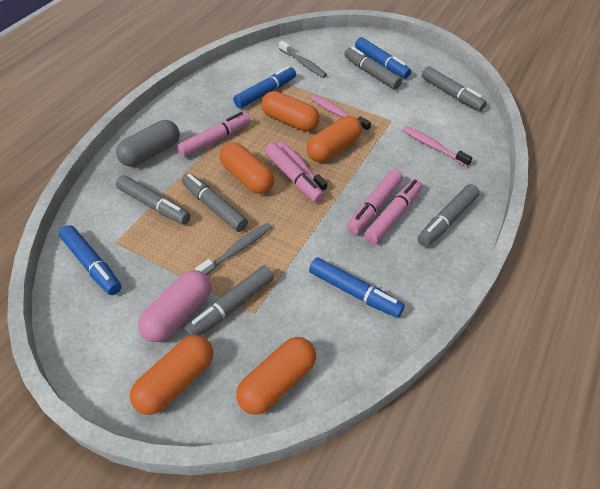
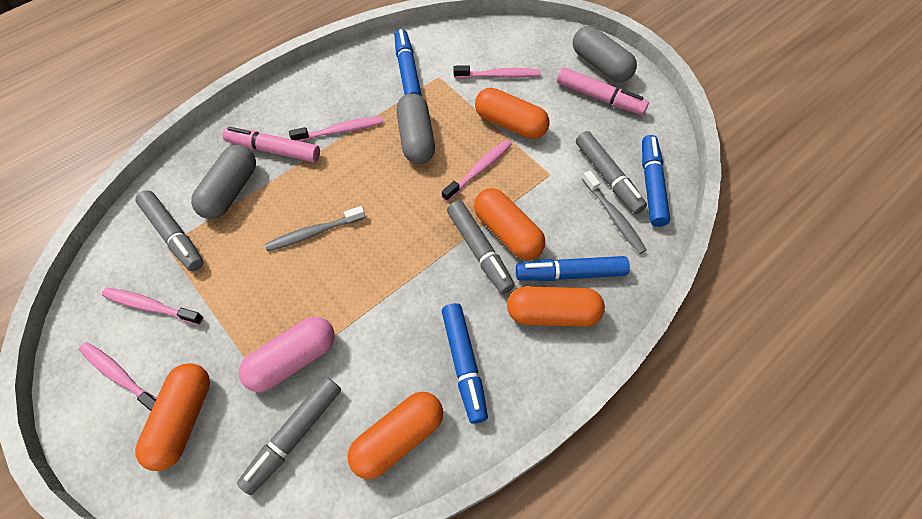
grey capsule: 1 -> 3
grey marker: 6 -> 4
pink marker: 4 -> 2
pink toothbrush: 3 -> 5

